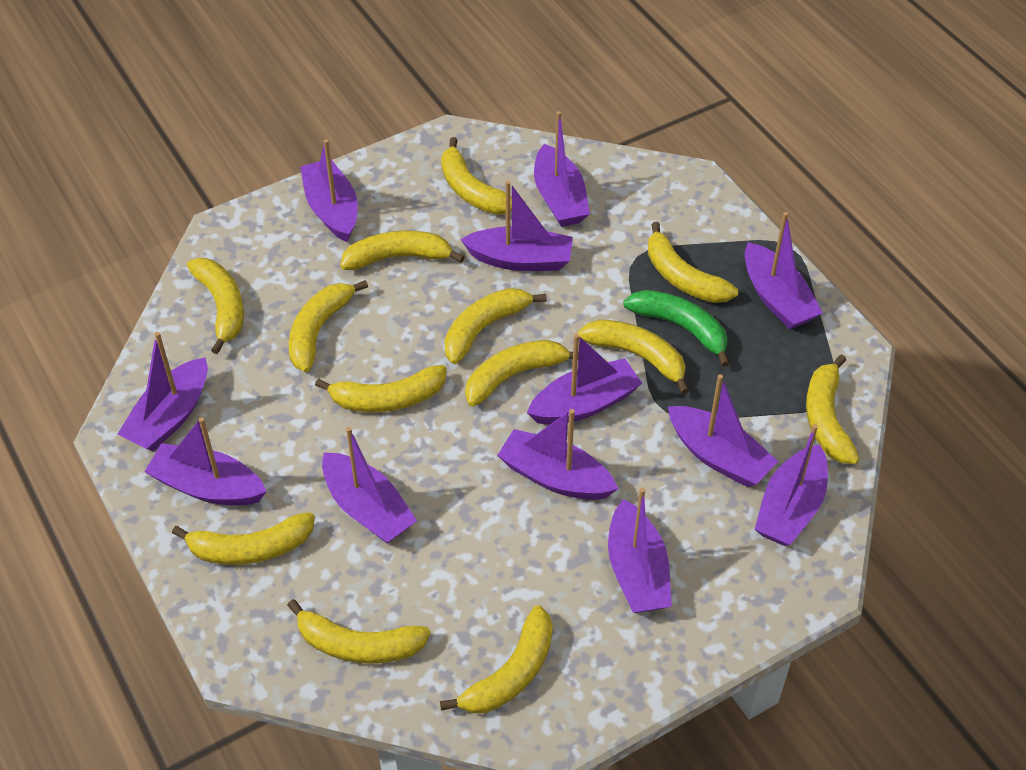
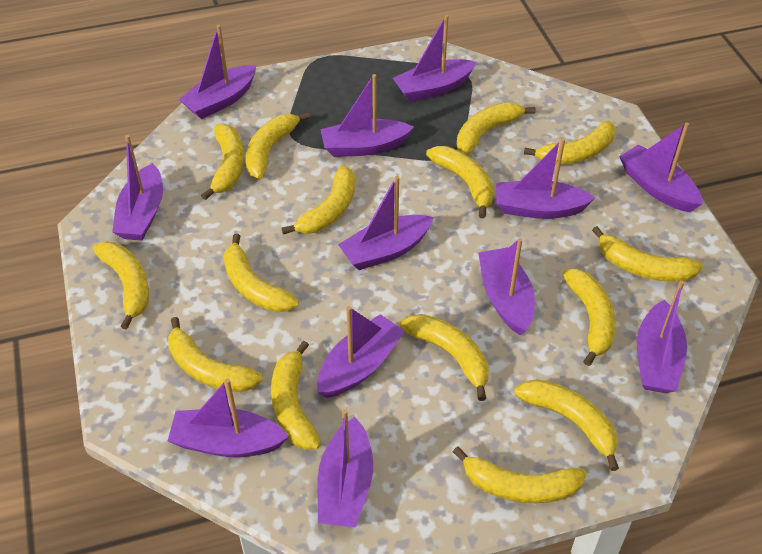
green banana: 1 -> 0
yellow banana: 13 -> 15

